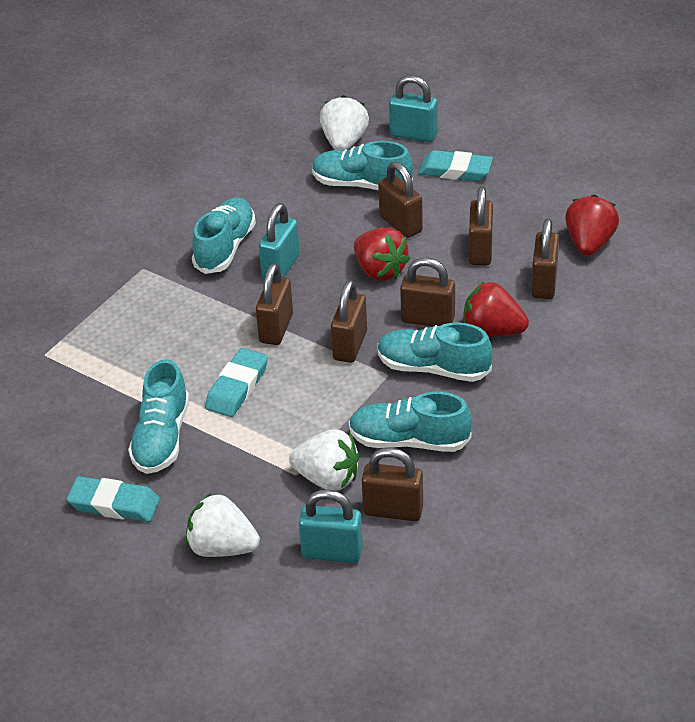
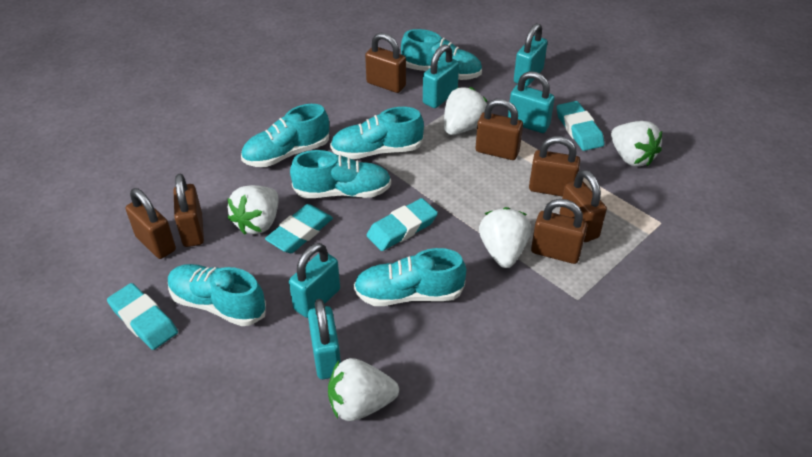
red strawberry: 3 -> 0
turquoise eraser: 3 -> 4
turquoise padlock: 3 -> 5
turquoise shoe: 5 -> 6
white strawberry: 3 -> 5

